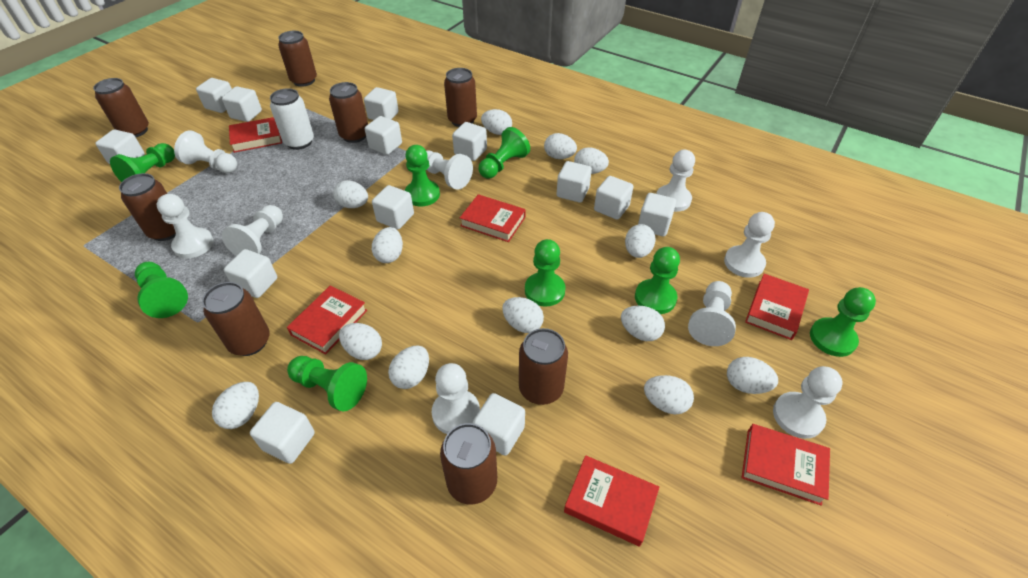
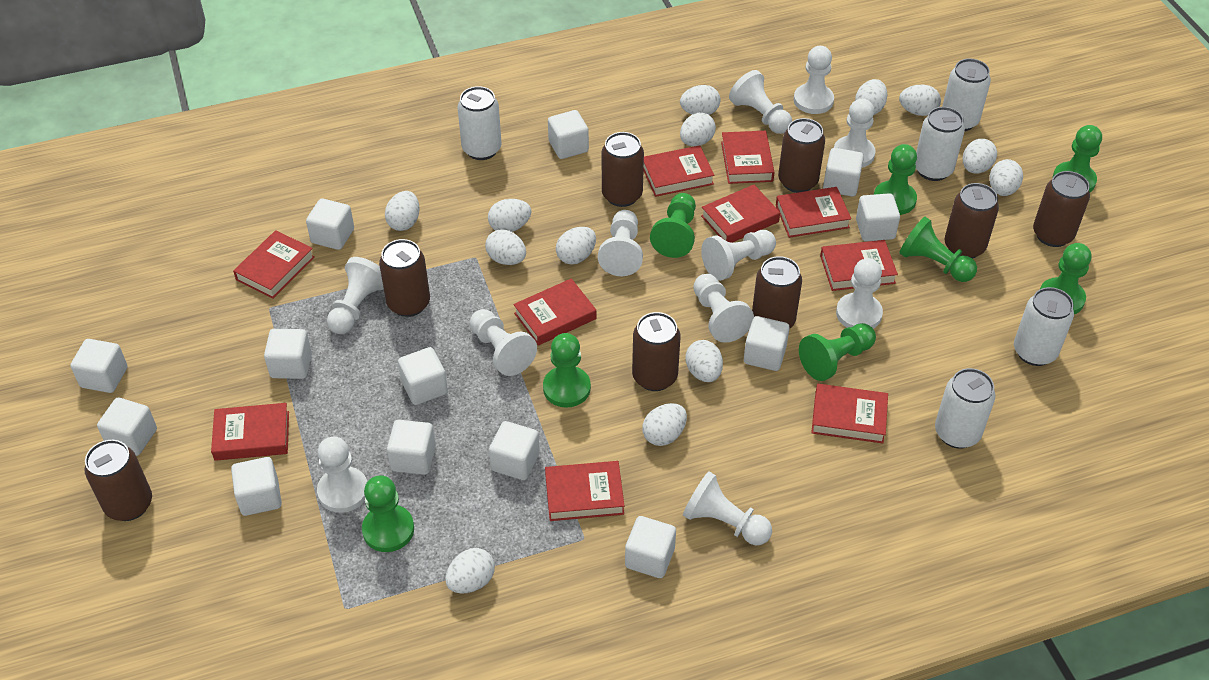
red book: 6 -> 10
white can: 1 -> 5
white pawn: 9 -> 11

